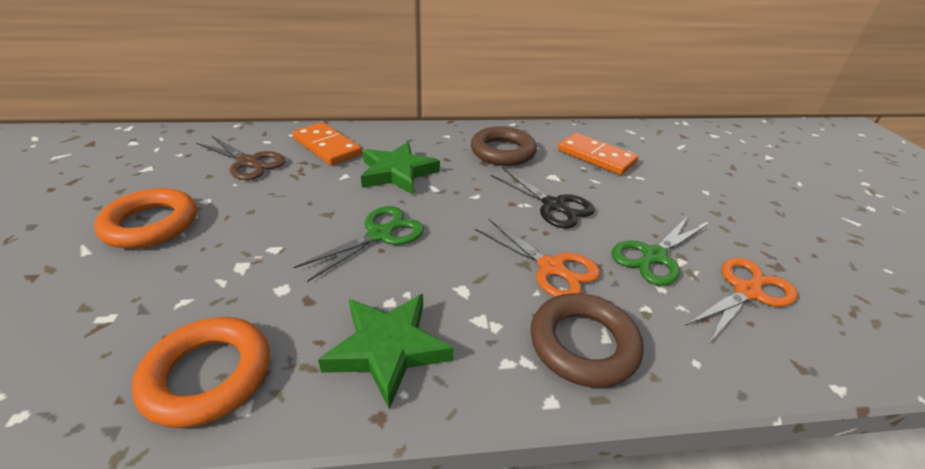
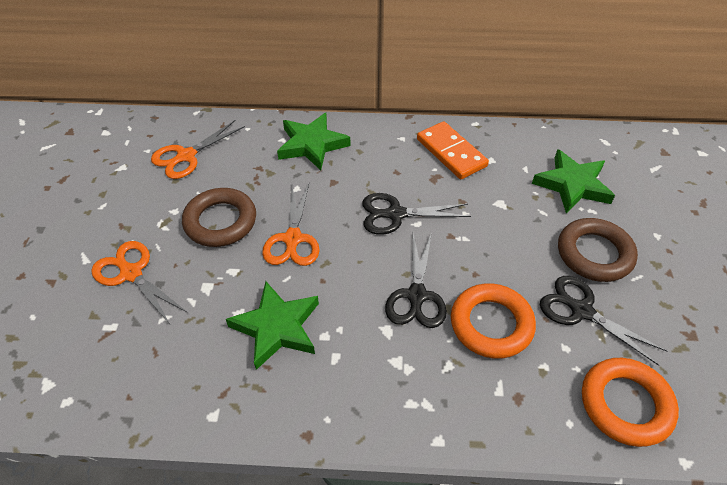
black scissors: 1 -> 3
brown scissors: 1 -> 0
green scissors: 2 -> 0
green star: 2 -> 3
orange domino: 2 -> 1
orange scissors: 2 -> 3

